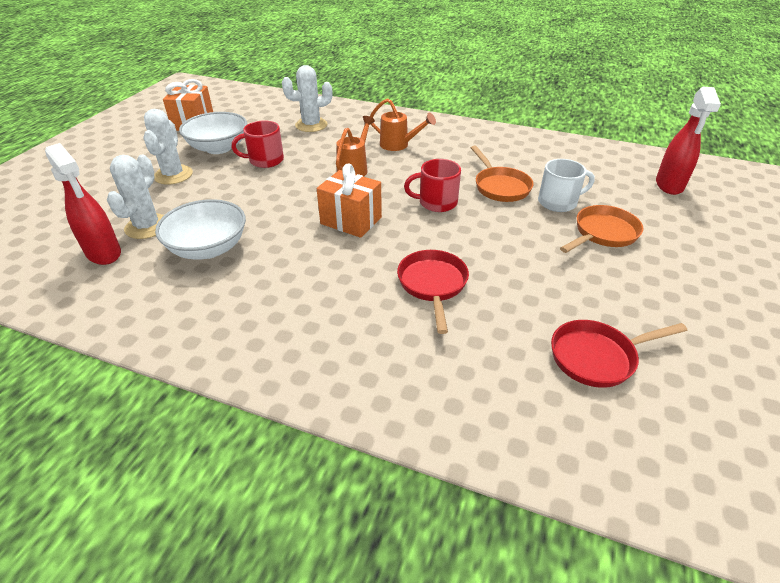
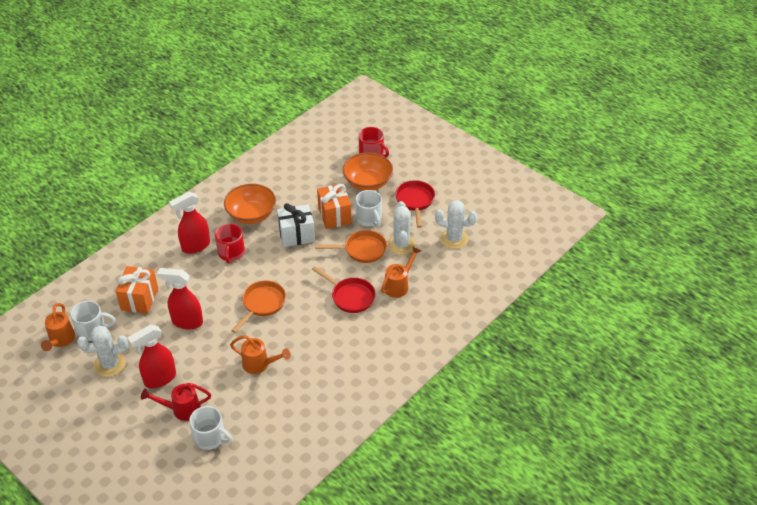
orange bowl: 0 -> 2
orange watering can: 2 -> 3
red spray bottle: 2 -> 3
red watering can: 0 -> 1
white bowl: 2 -> 0
white gift: 0 -> 1
white mug: 1 -> 3

